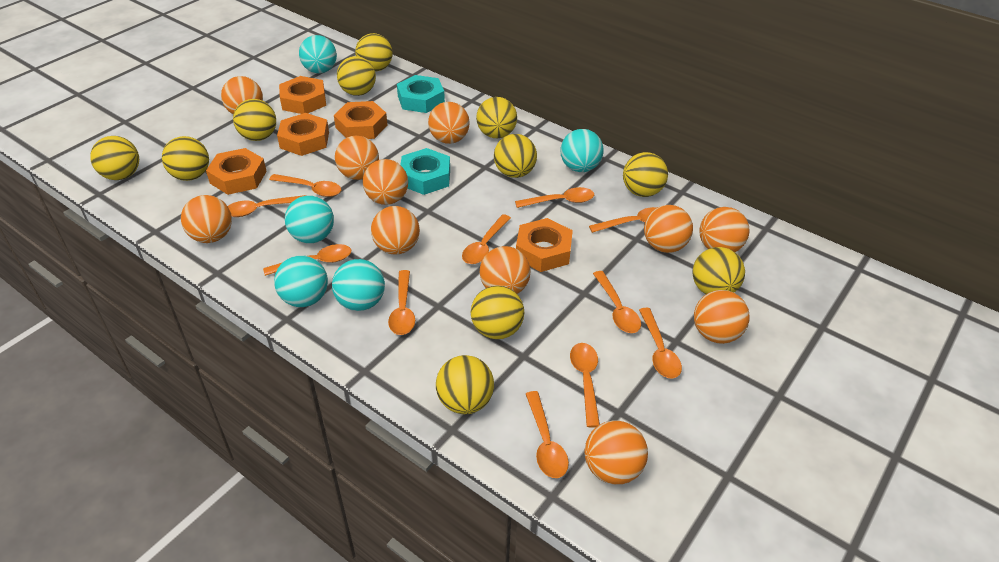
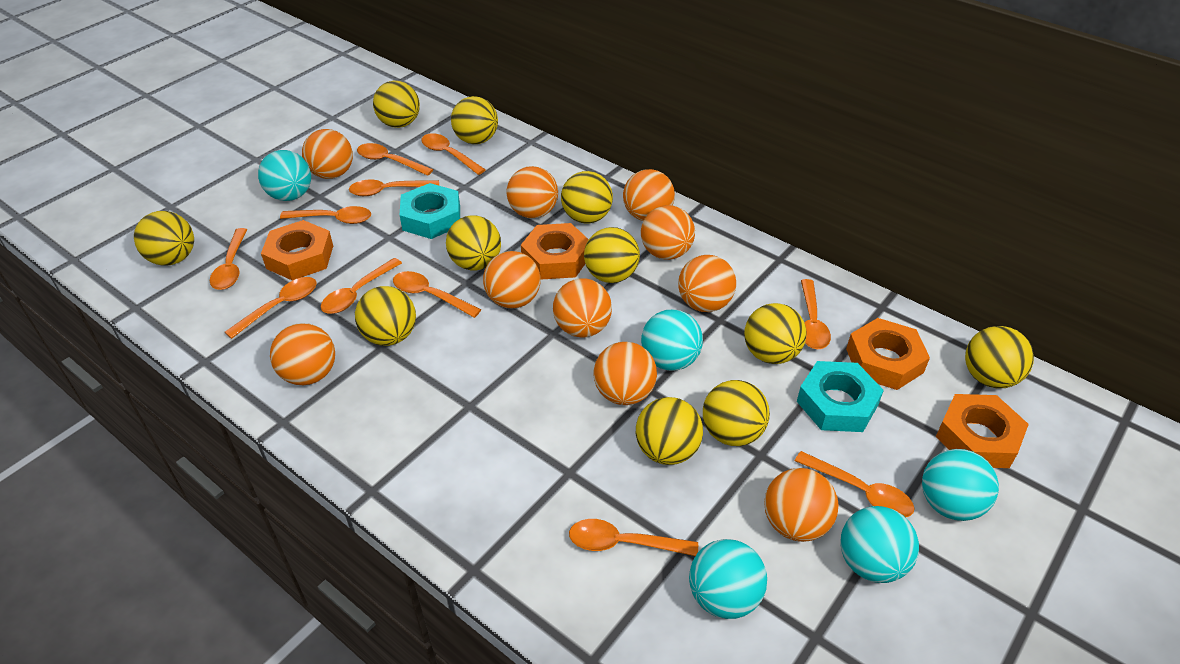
orange ball: 11 -> 10
orange nut: 5 -> 4

